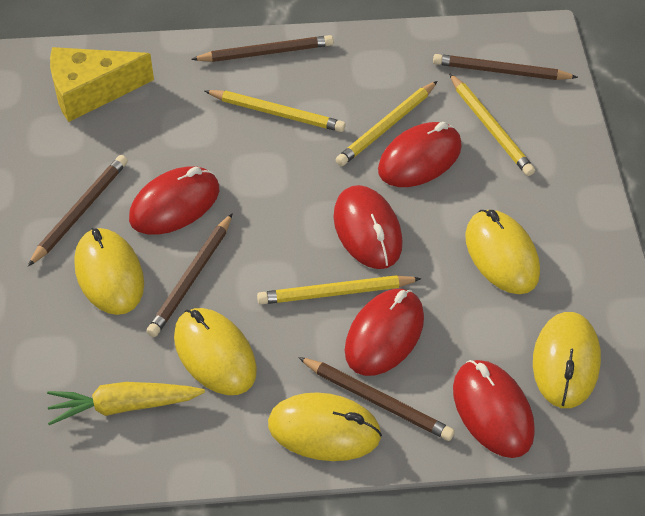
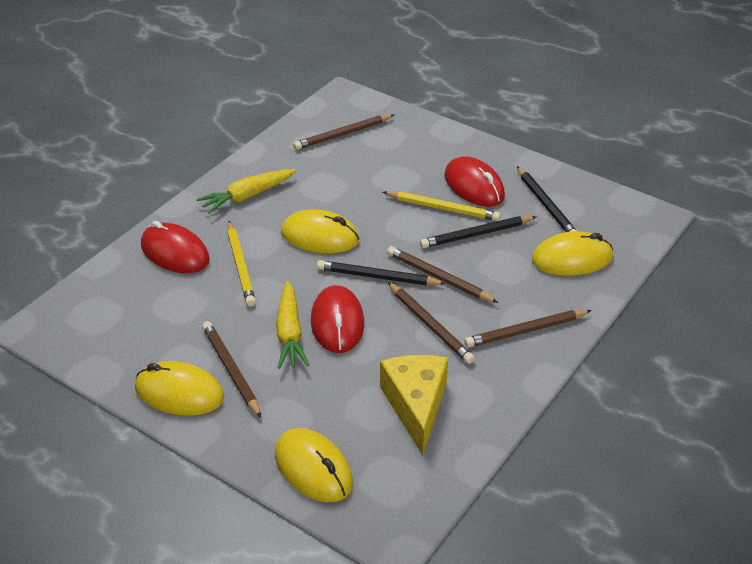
black pencil: 0 -> 3
red mouse: 5 -> 3
yellow carrot: 1 -> 2
yellow mouse: 5 -> 4
yellow pencil: 4 -> 2

